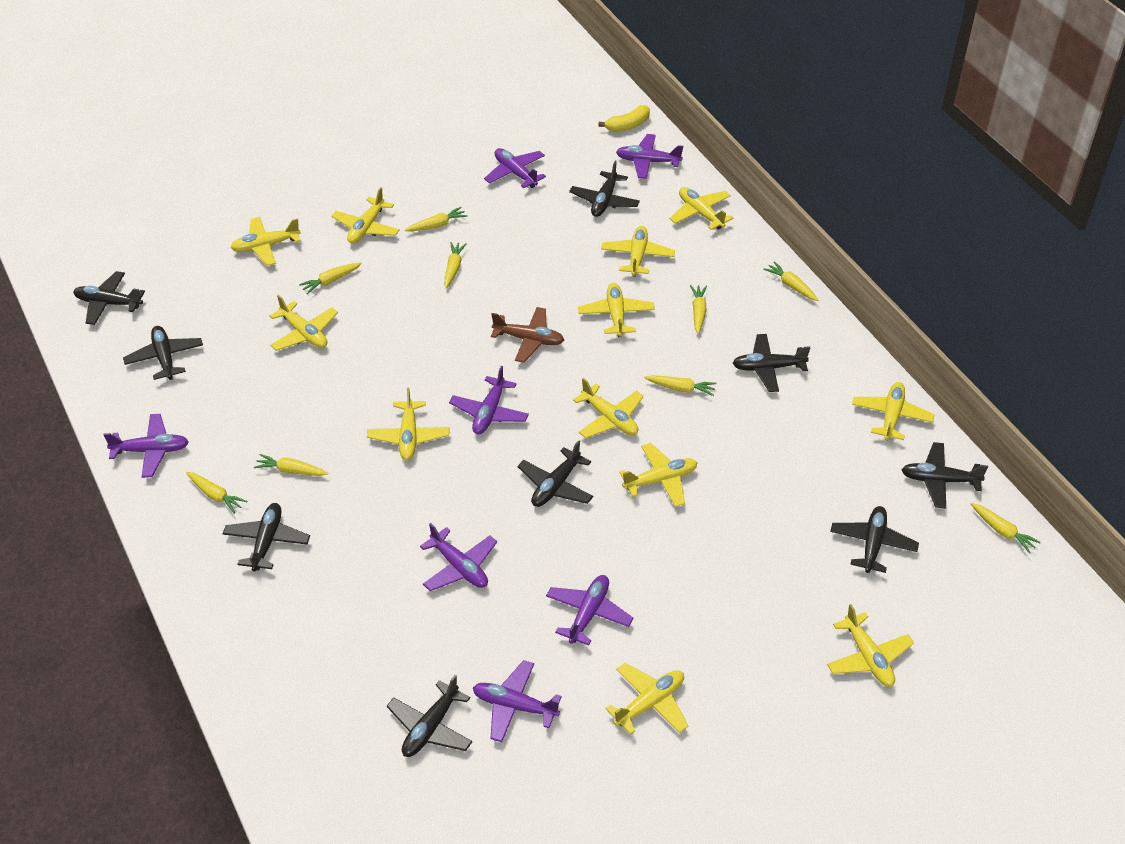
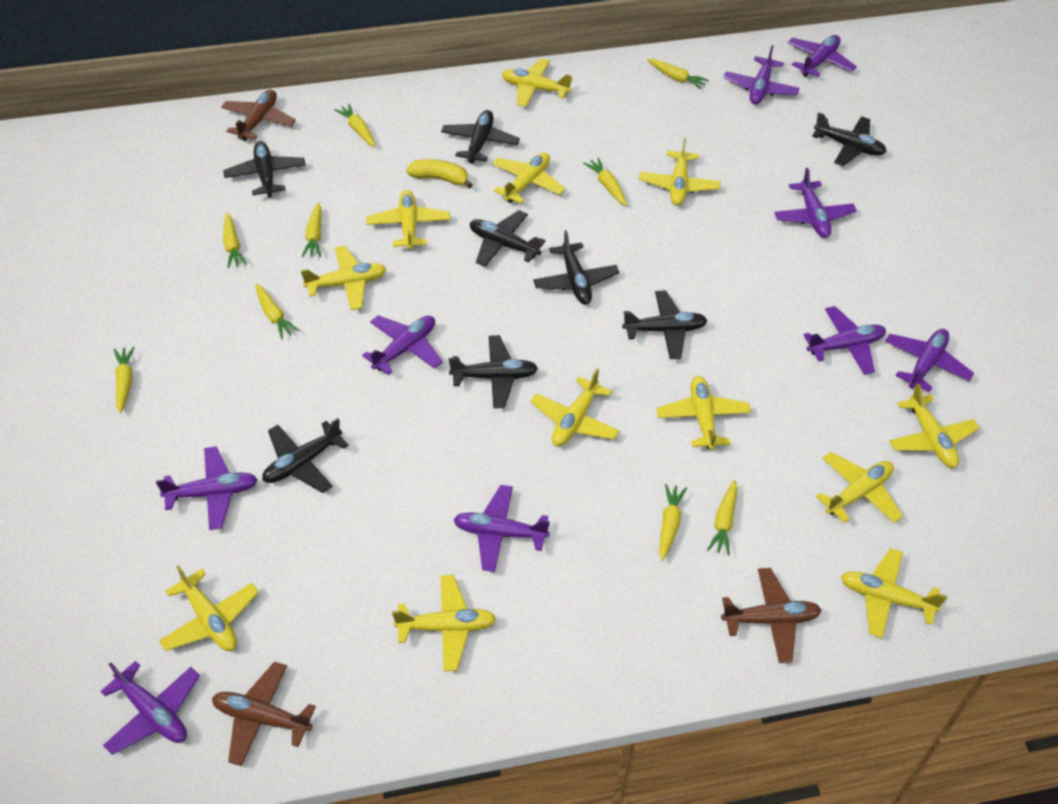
black plane: 9 -> 8
brown plane: 1 -> 3
purple plane: 7 -> 9

